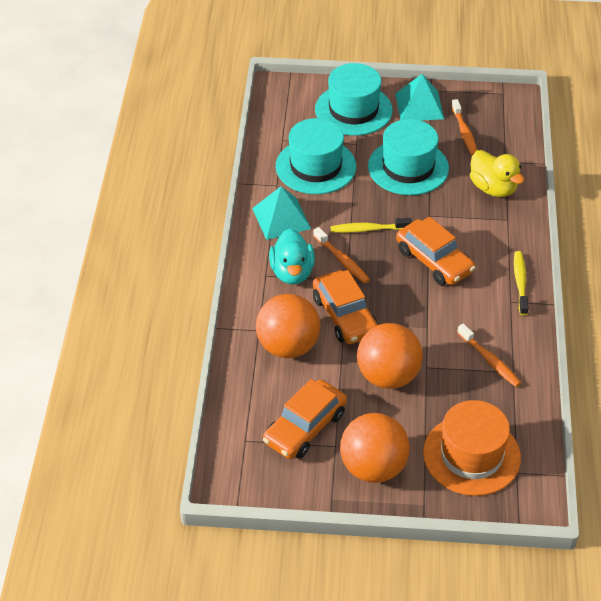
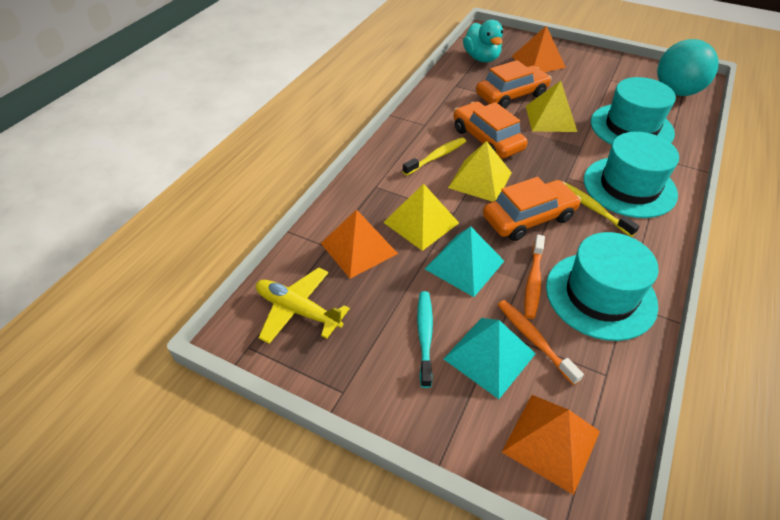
orange ball: 3 -> 0
orange hat: 1 -> 0
orange pyramid: 0 -> 3
orange toothbrush: 3 -> 2
turquoise ball: 0 -> 1
turquoise toothbrush: 0 -> 1
yellow duck: 1 -> 0
yellow plane: 0 -> 1
yellow pyramid: 0 -> 3

